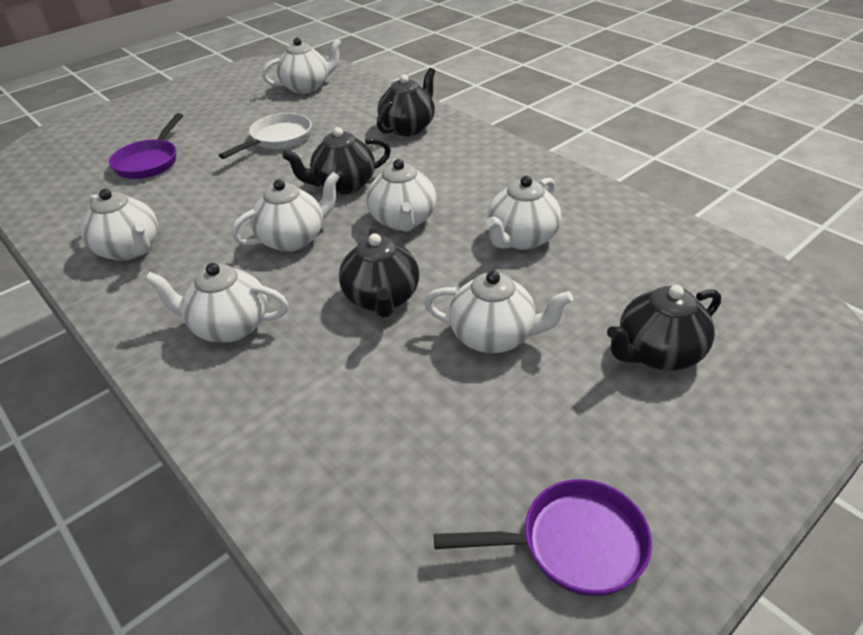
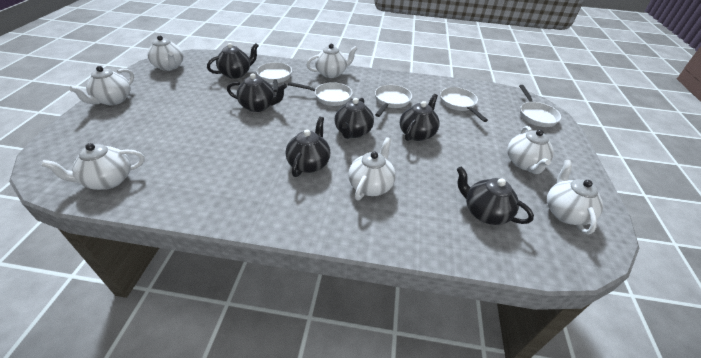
black teapot: 4 -> 6
purple pan: 2 -> 0
white pan: 1 -> 5

